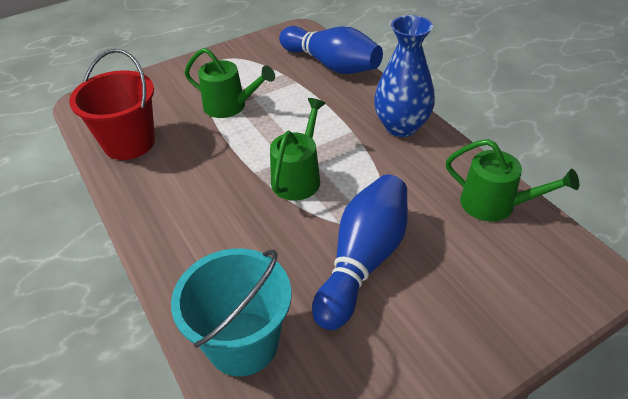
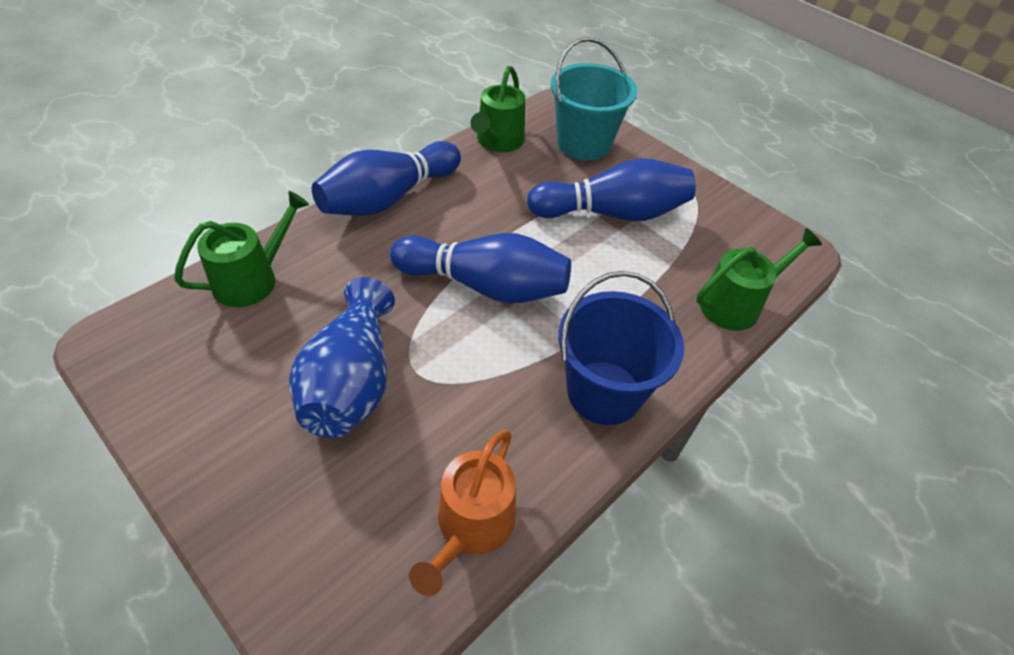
blue bowling pin: 2 -> 3
blue bucket: 0 -> 1
orange watering can: 0 -> 1
red bucket: 1 -> 0

